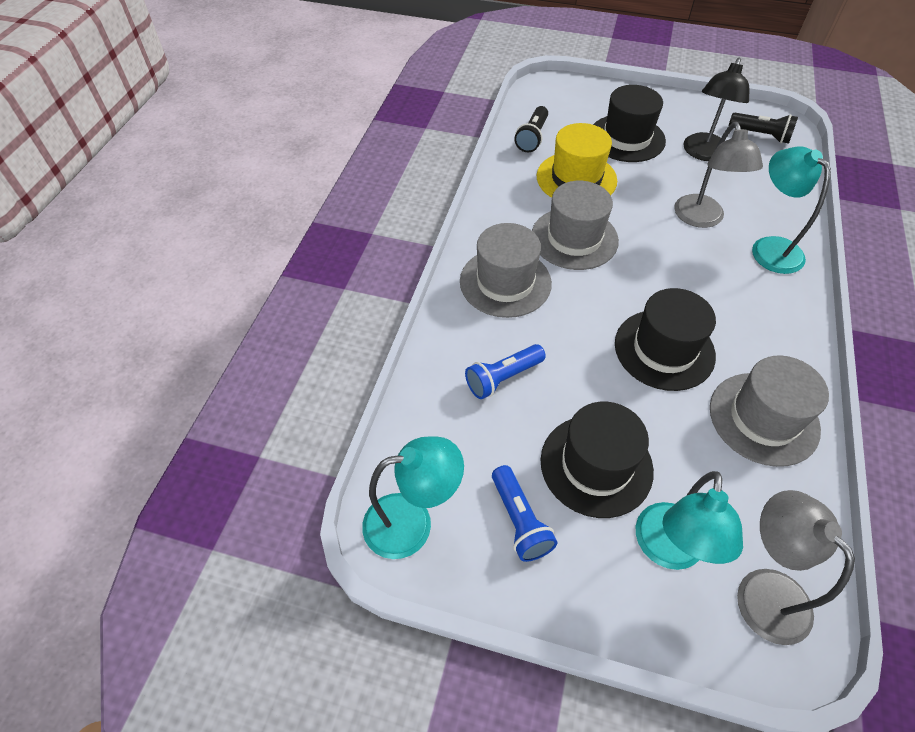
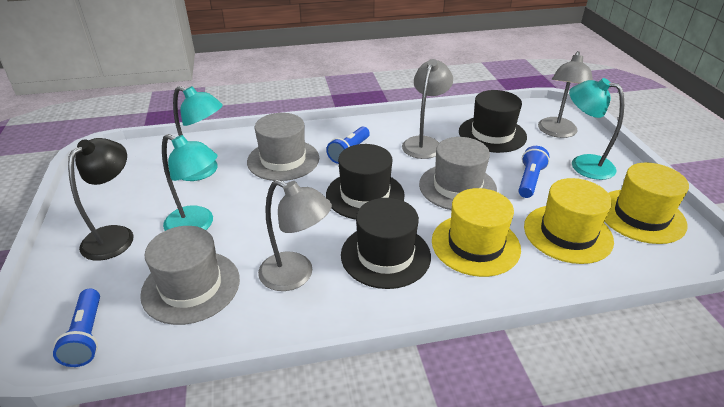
black flashlight: 2 -> 0
blue flashlight: 2 -> 3
grey lamp: 2 -> 3
yellow hat: 1 -> 3

